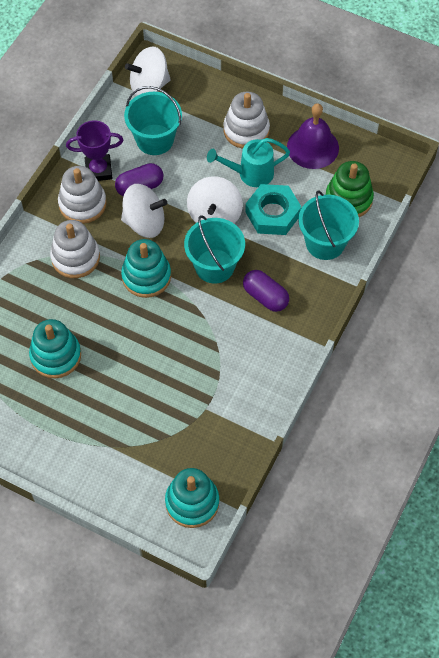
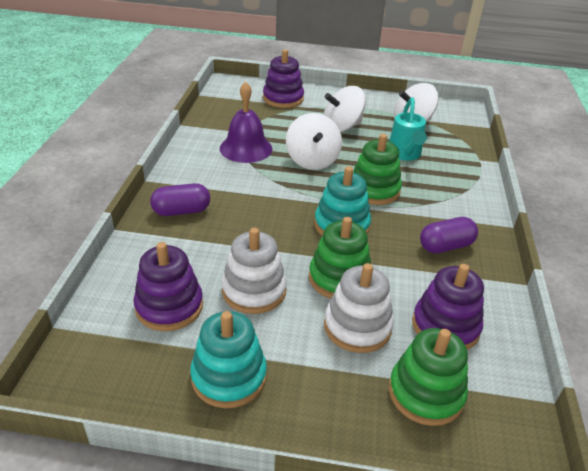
green stacking toy: 1 -> 3
purple stacking toy: 0 -> 3
purple trophy: 1 -> 0
turquoise bucket: 3 -> 0
turquoise nut: 1 -> 0
turquoise stacking toy: 3 -> 2
white stacking toy: 3 -> 2

